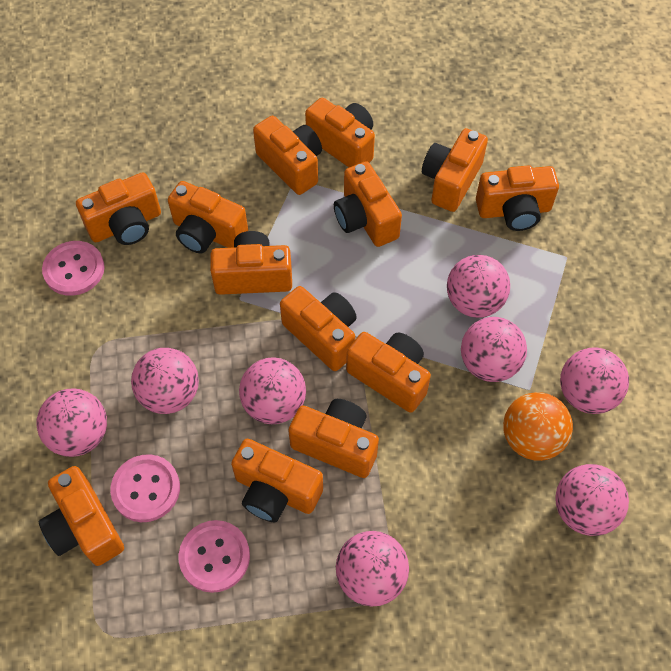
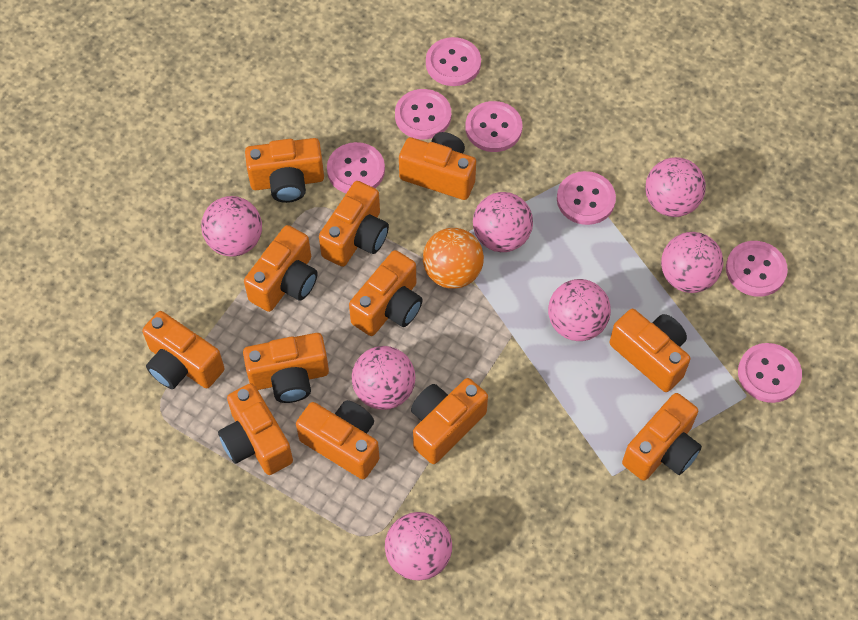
orange camera: 13 -> 12
pink ball: 8 -> 7
pink button: 3 -> 7

